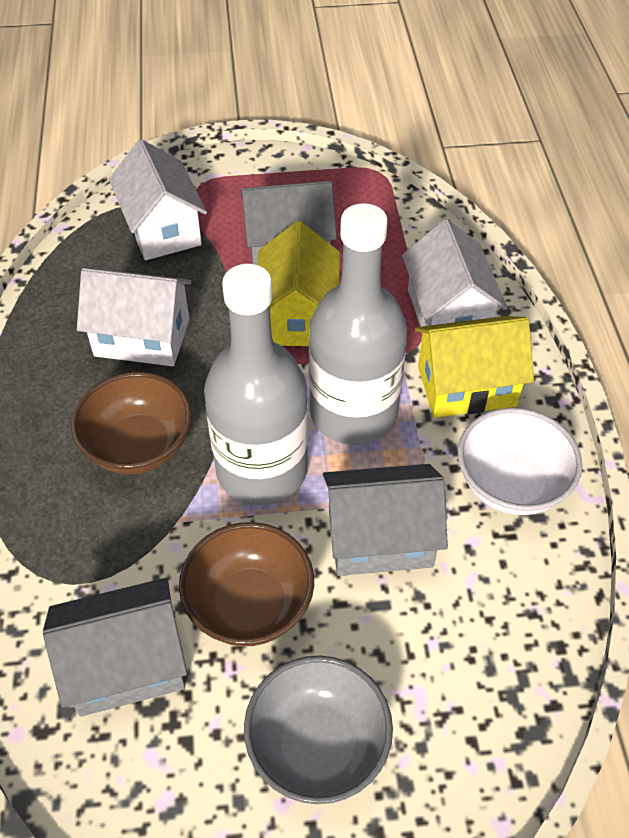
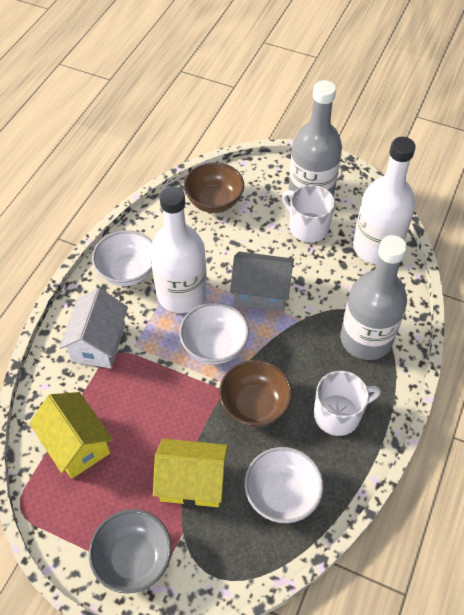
grey house: 3 -> 1
white bottle: 0 -> 2
white bowl: 1 -> 3
white house: 3 -> 1
white mug: 0 -> 2

